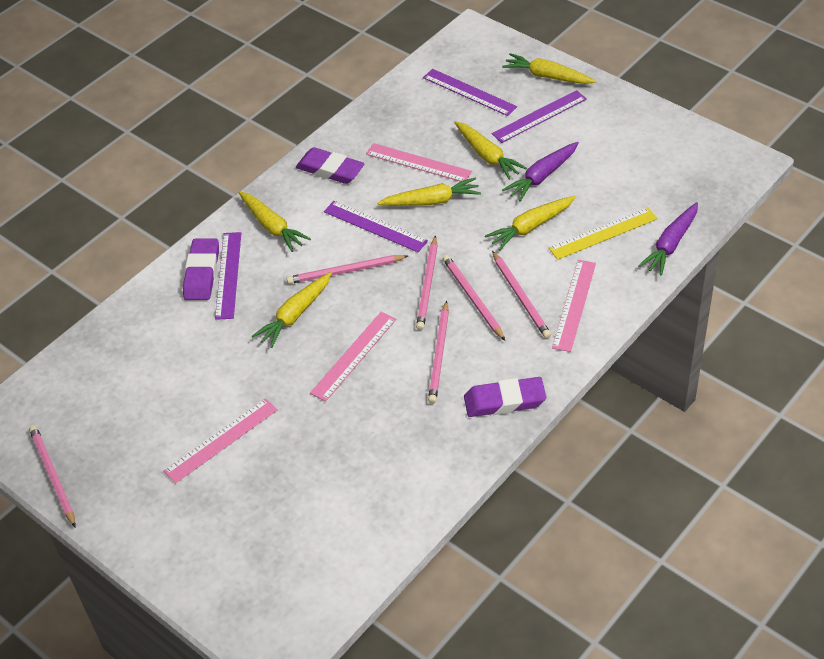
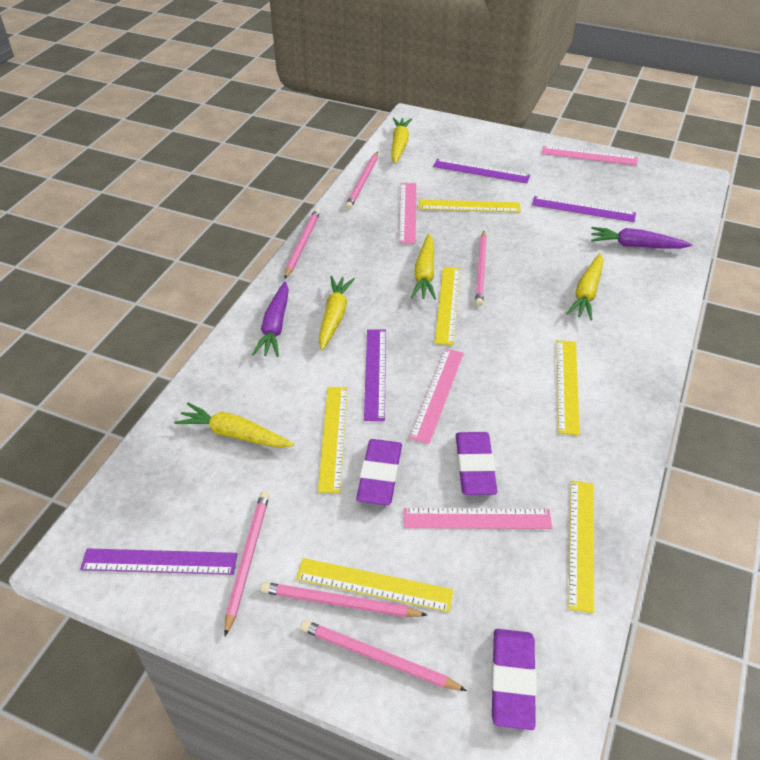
yellow carrot: 6 -> 5
yellow ruler: 1 -> 6

